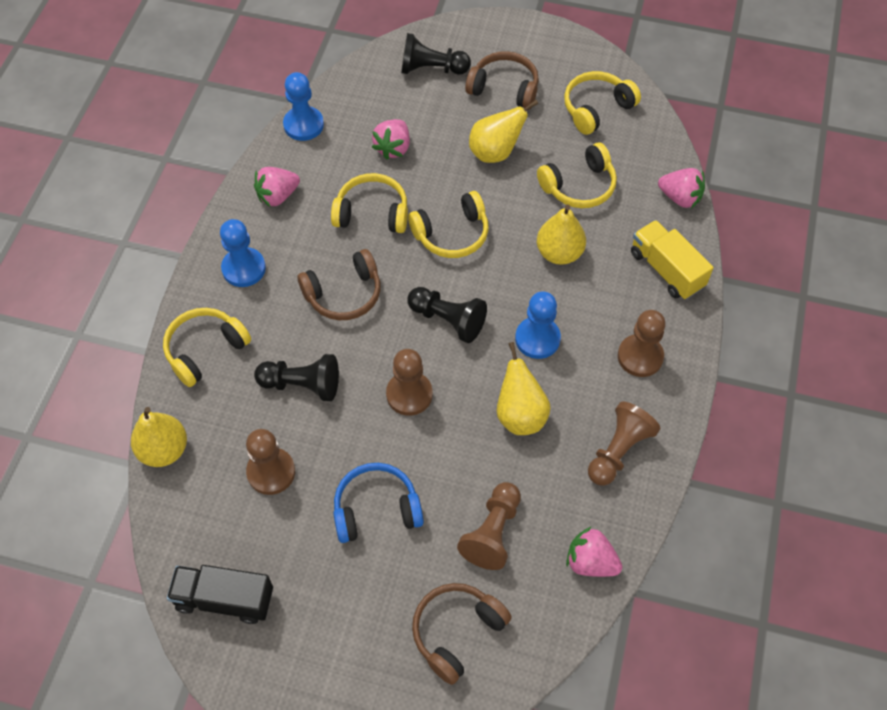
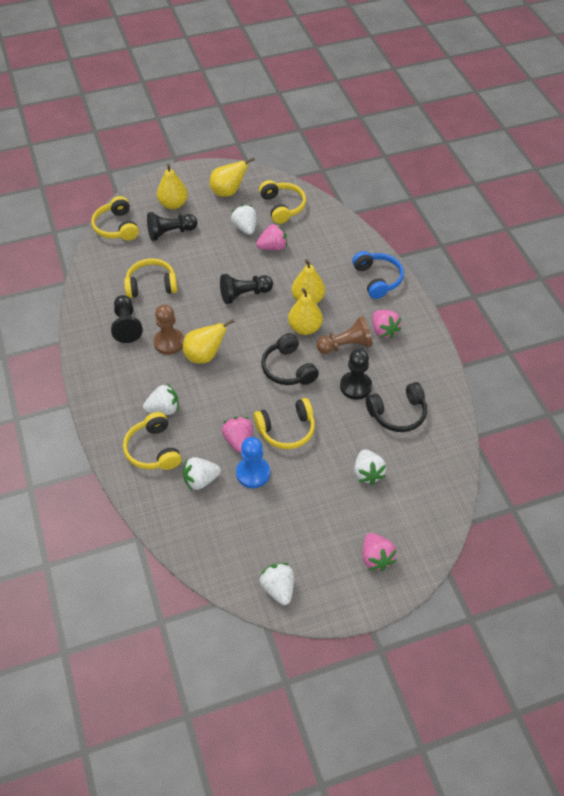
black headphones: 0 -> 2
black pawn: 3 -> 4
black truck: 1 -> 0
blue pawn: 3 -> 1
brown headphones: 3 -> 0
brown pawn: 5 -> 2
white strawberry: 0 -> 5
yellow pear: 4 -> 5
yellow truck: 1 -> 0

